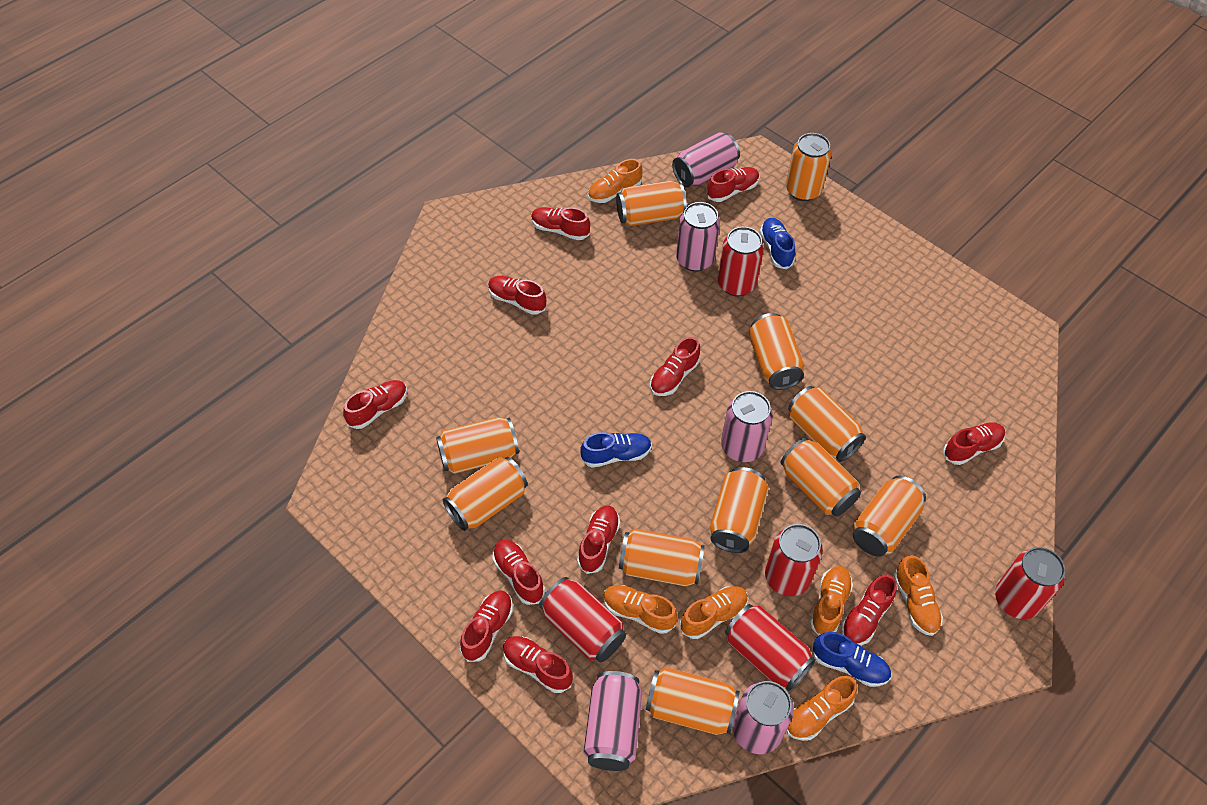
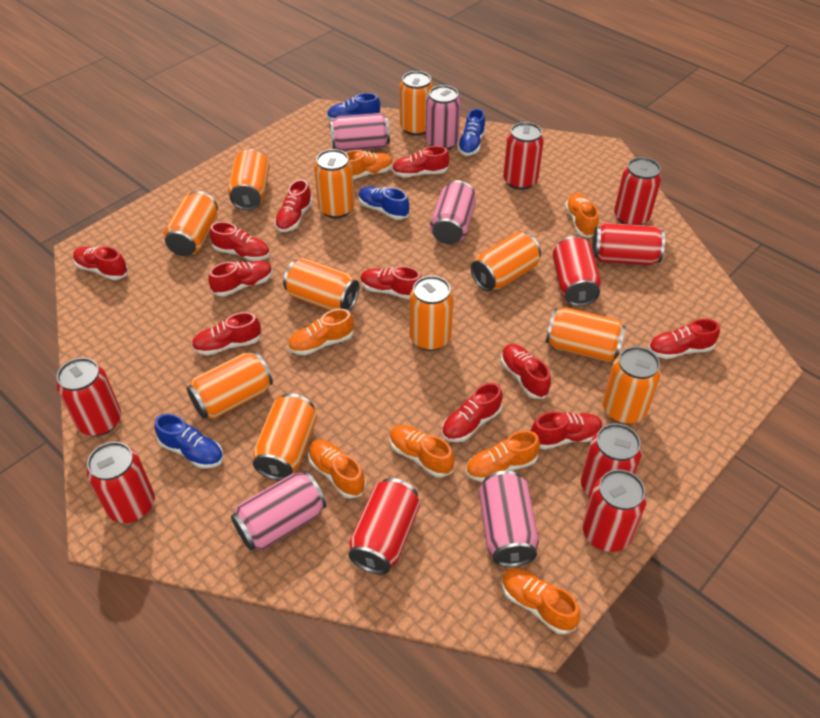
blue shoe: 3 -> 4
orange shoe: 6 -> 7
red can: 5 -> 9

